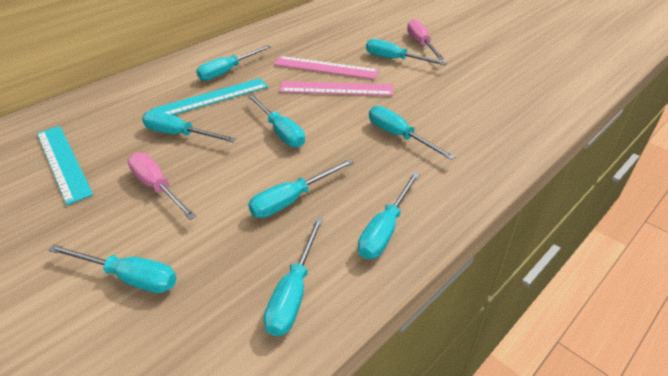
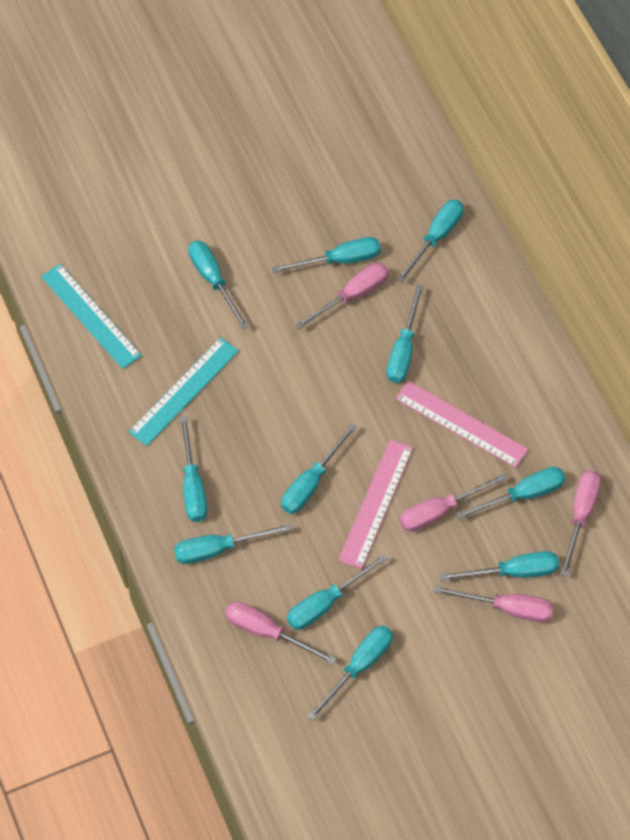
pink screwdriver: 2 -> 5
turquoise screwdriver: 9 -> 11

